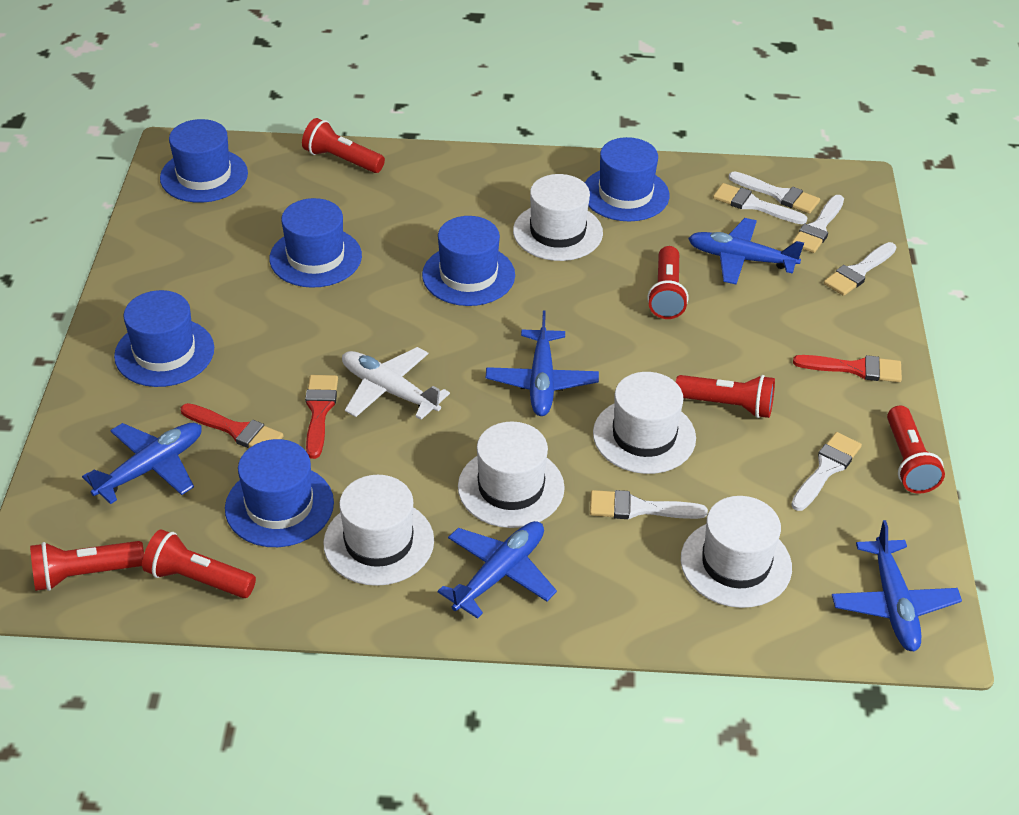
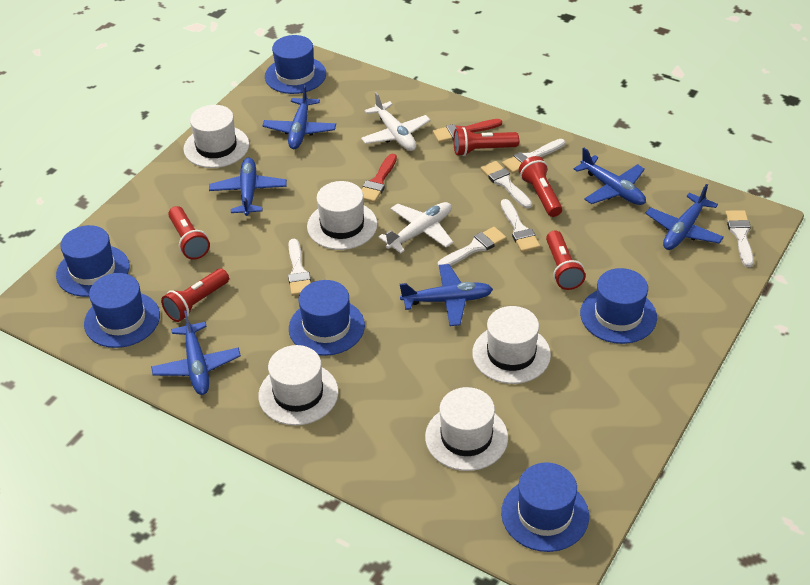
blue plane: 5 -> 6
red brush: 3 -> 2
red flashlight: 6 -> 5
white plane: 1 -> 2

